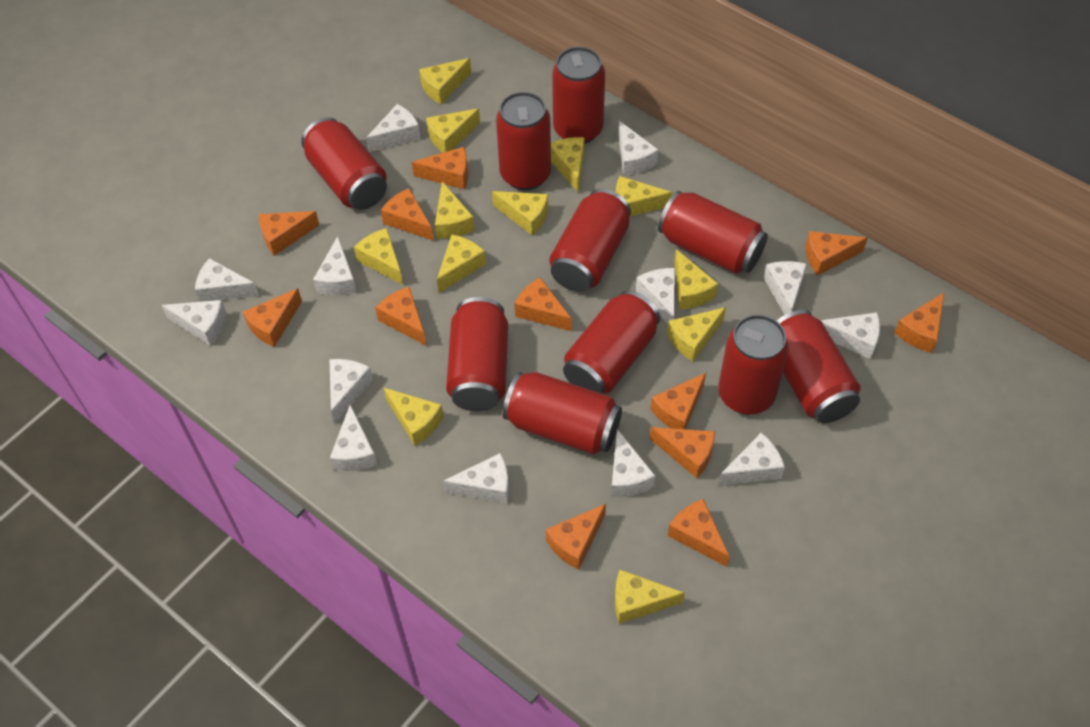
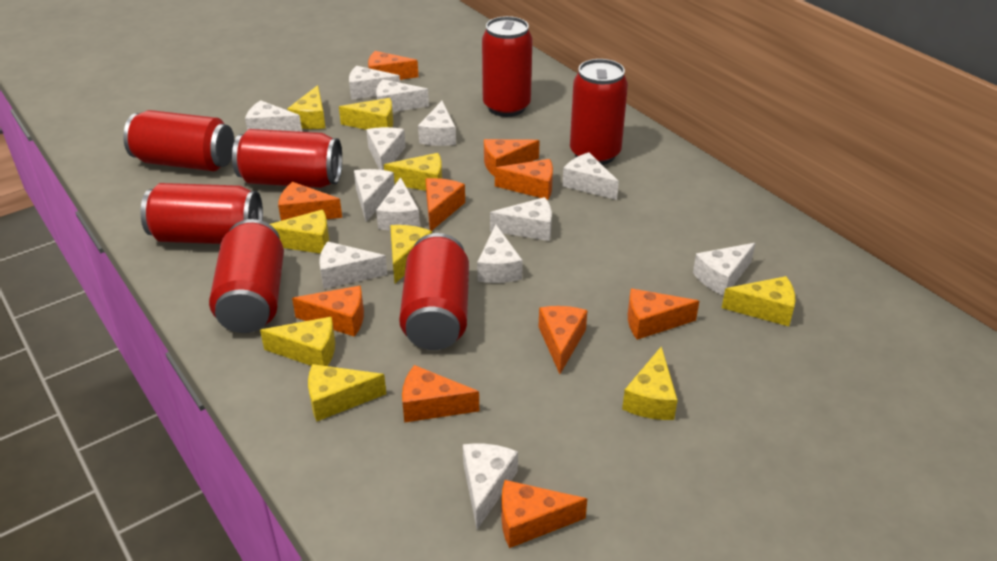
orange cheese: 12 -> 10
red can: 10 -> 7
yellow cheese: 12 -> 9

